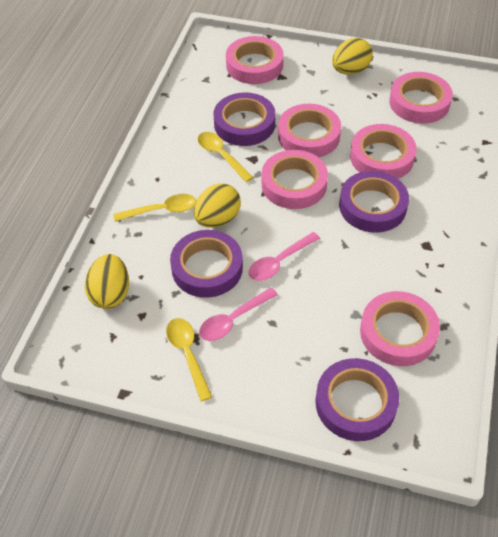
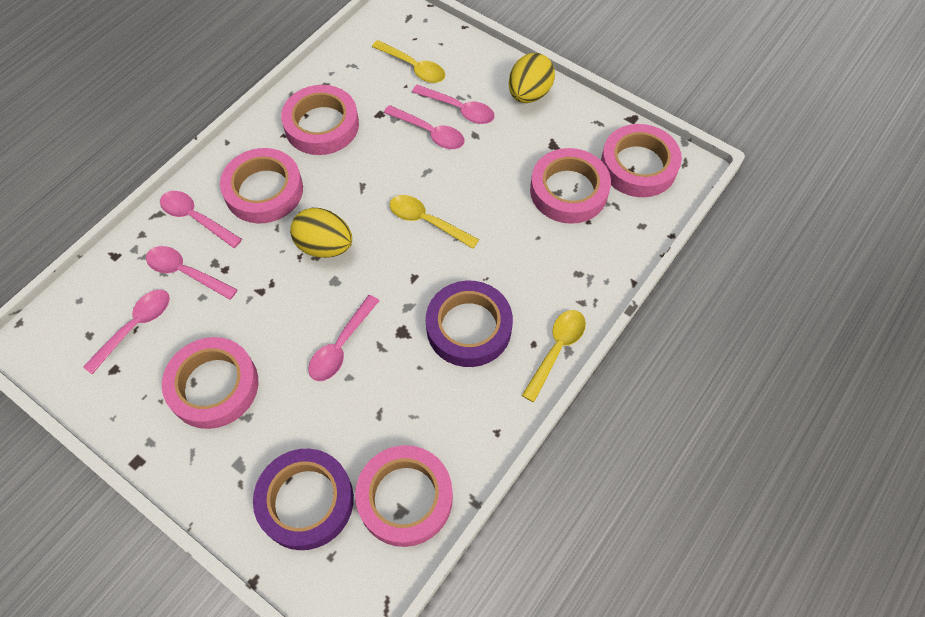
pink spoon: 2 -> 6
purple tape: 4 -> 2
yellow egg: 3 -> 2

